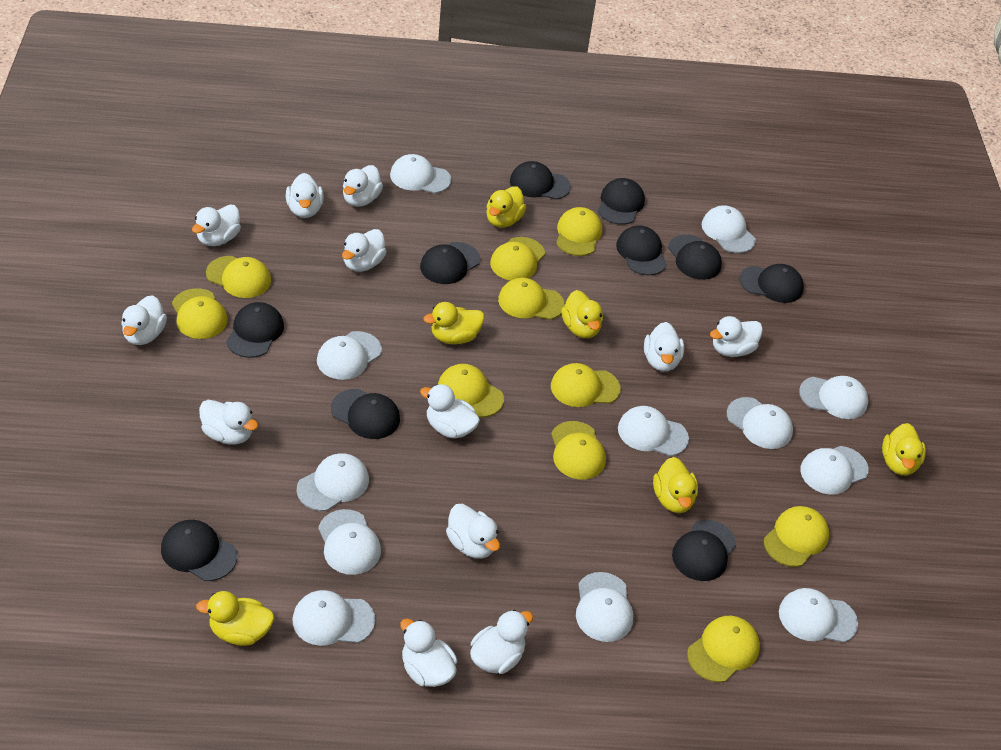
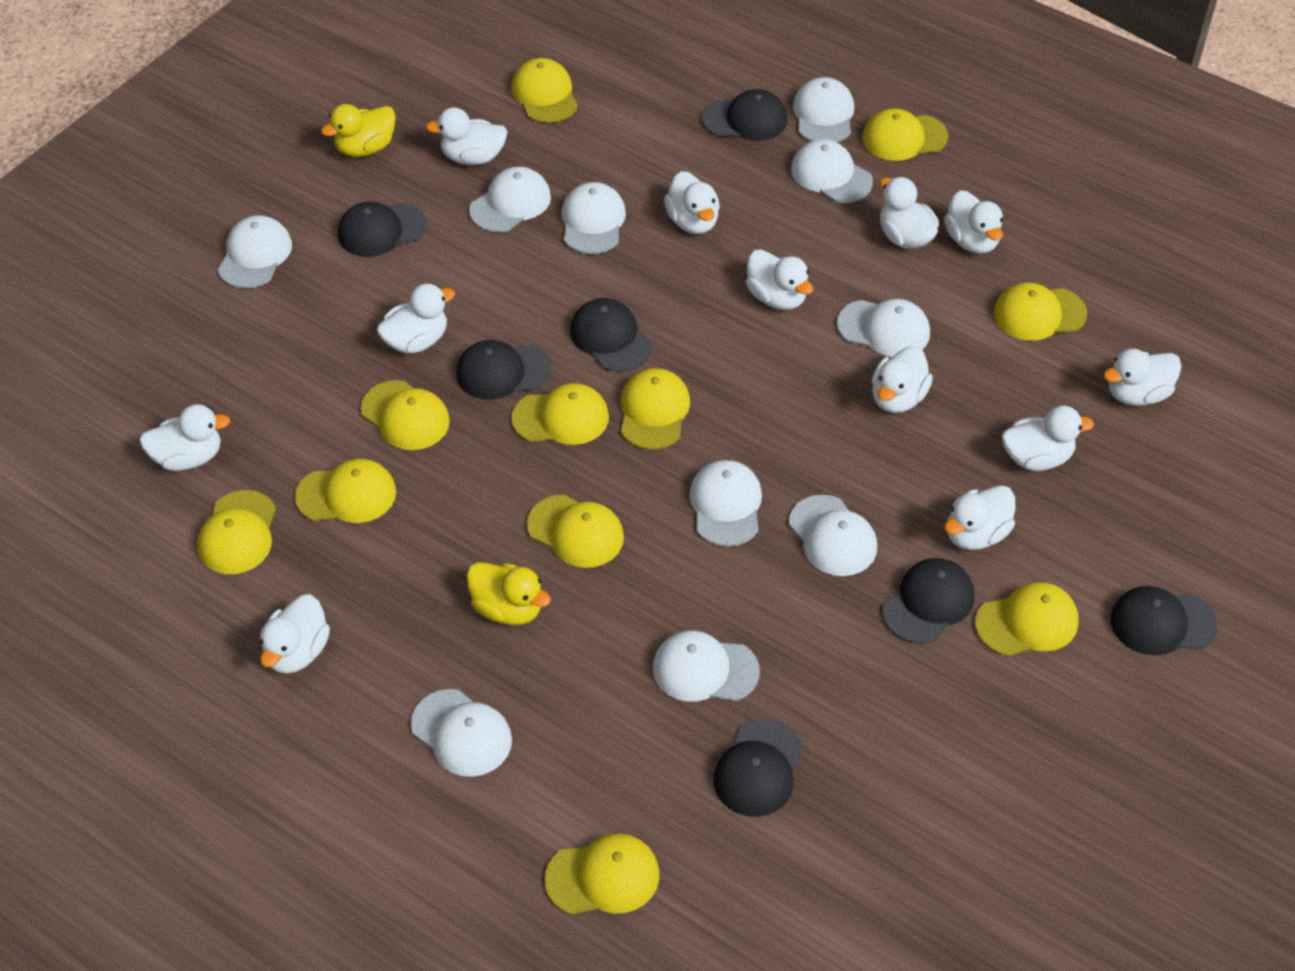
black cap: 10 -> 7
white cap: 12 -> 10
yellow cap: 10 -> 11
yellow duck: 6 -> 2

